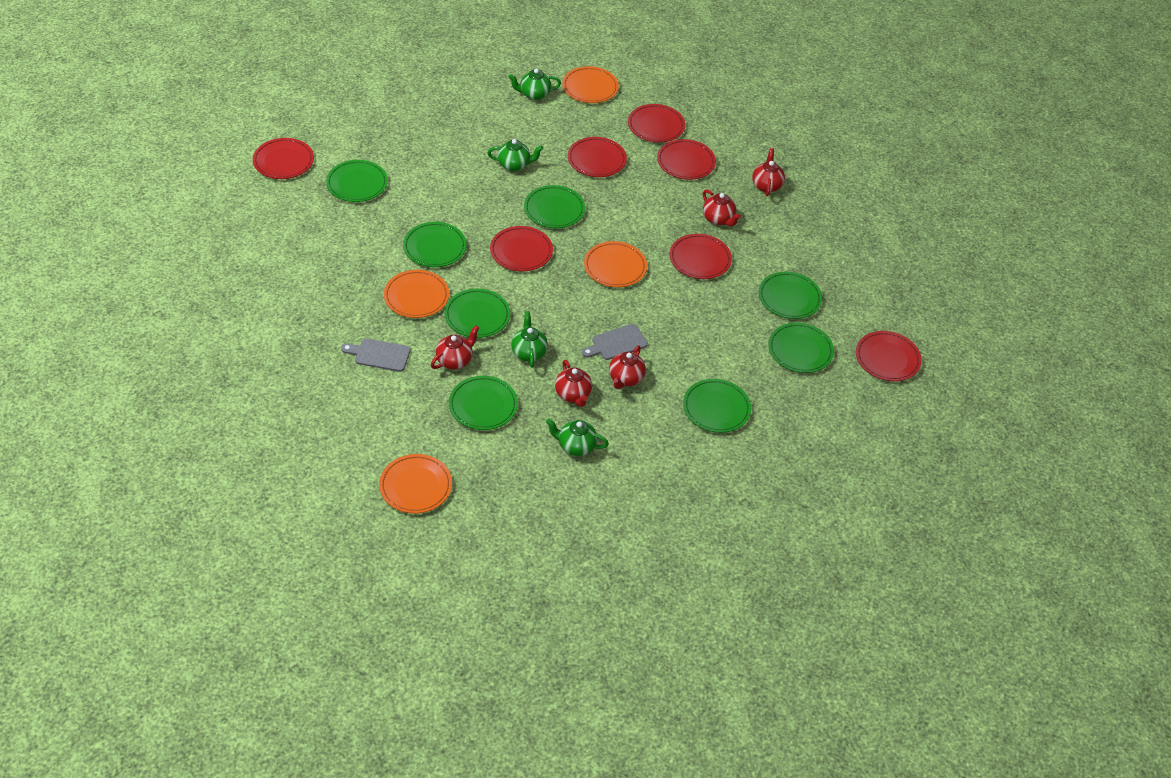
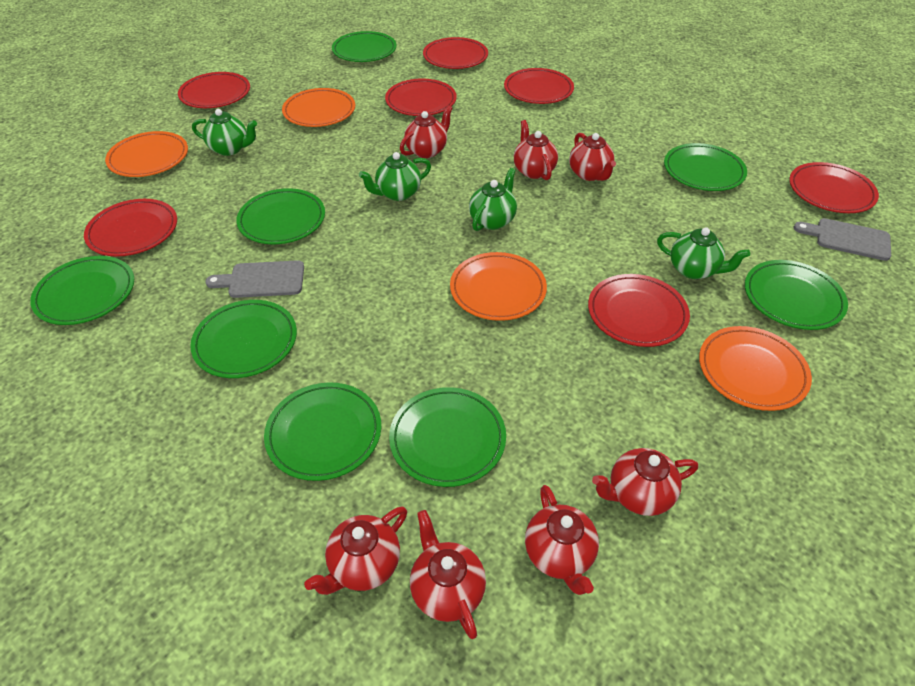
red teapot: 5 -> 7

